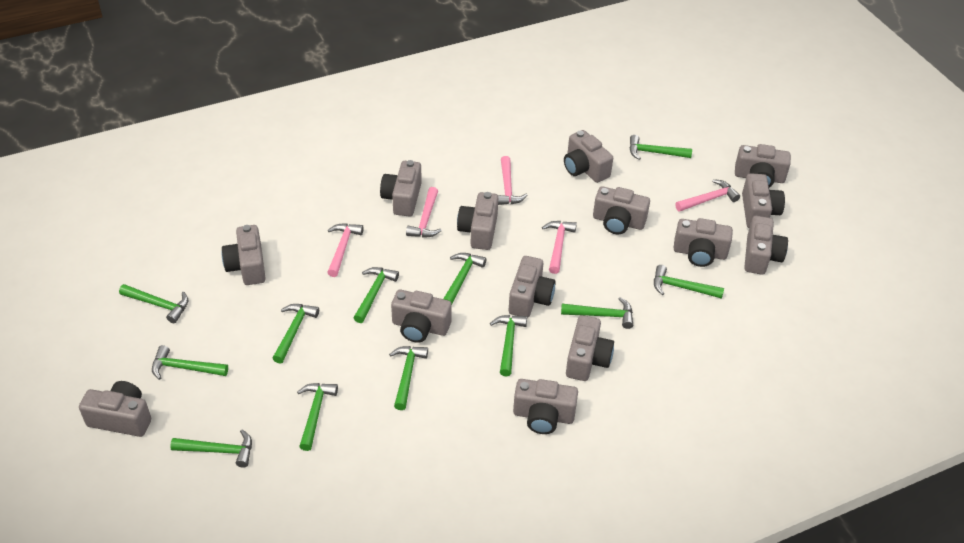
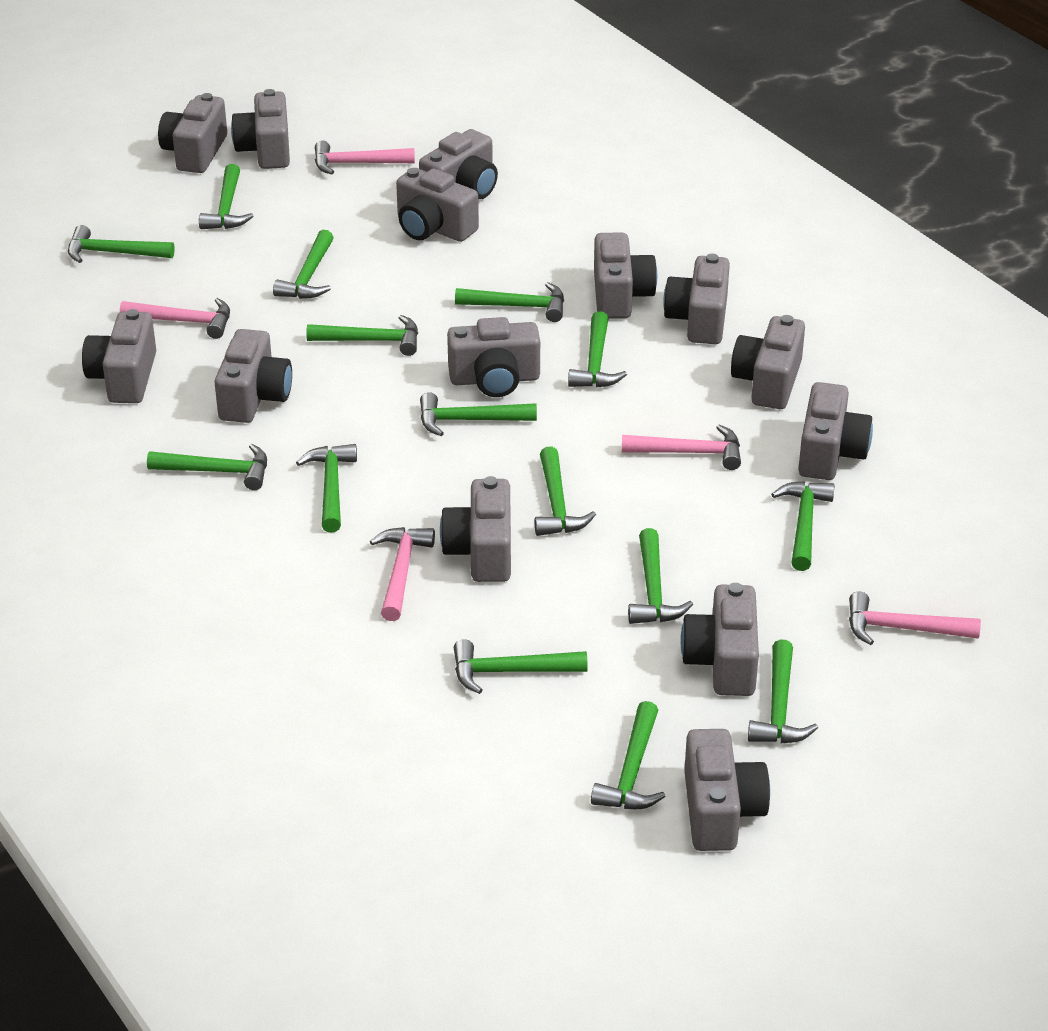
green hammer: 12 -> 15

